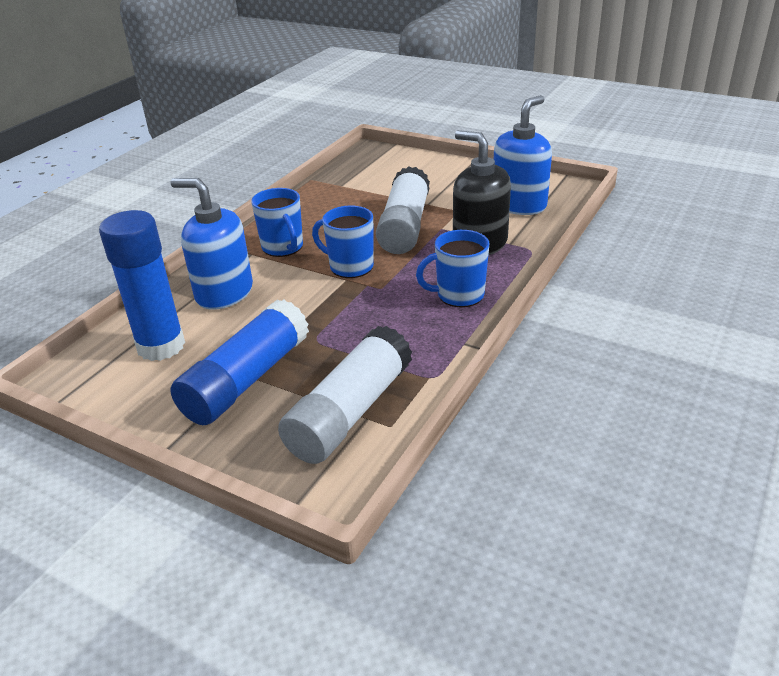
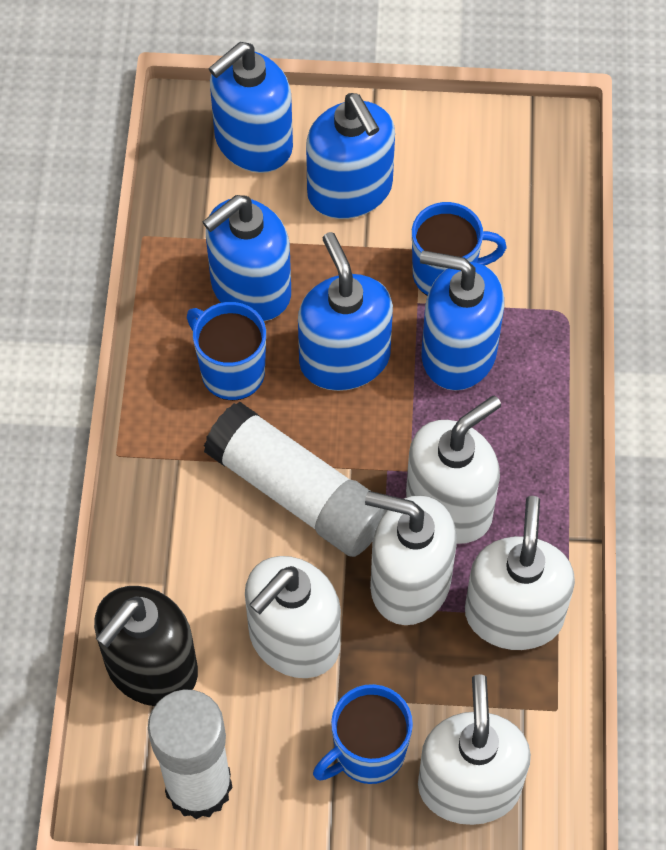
blue glue stick: 2 -> 0
blue soap dispenser: 2 -> 5
white soap dispenser: 0 -> 5

